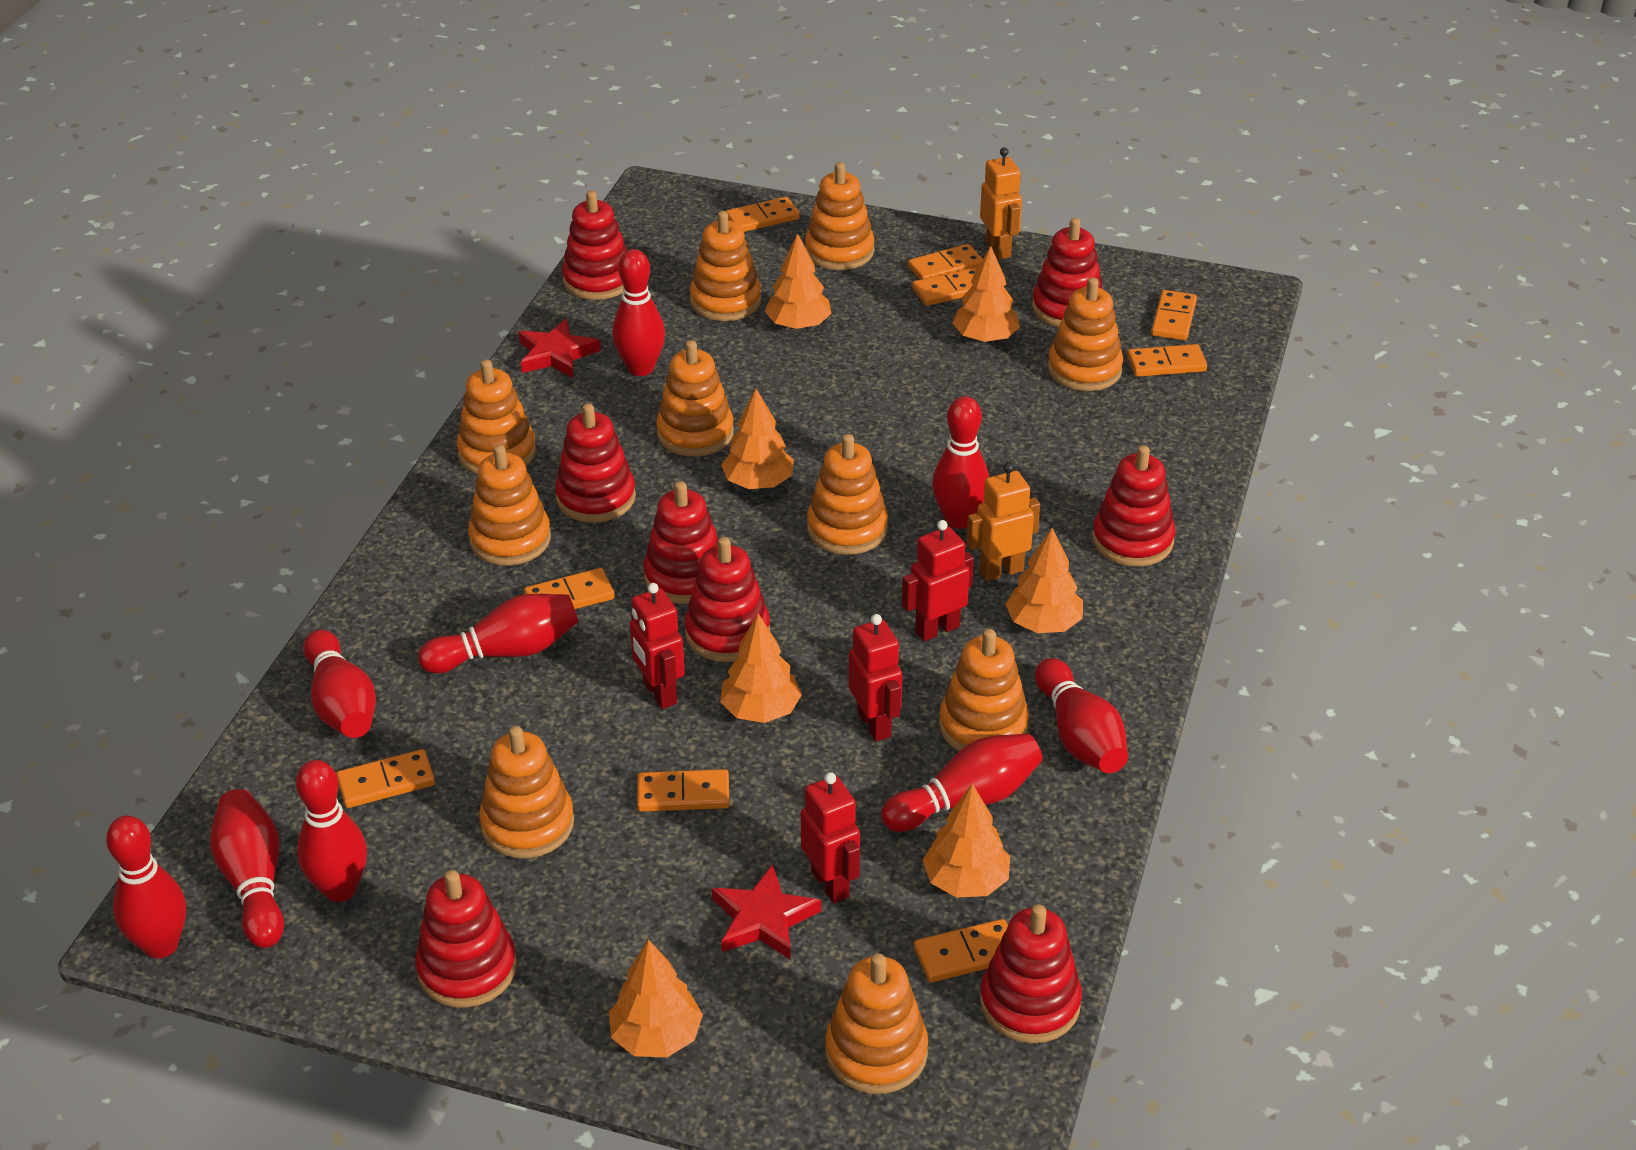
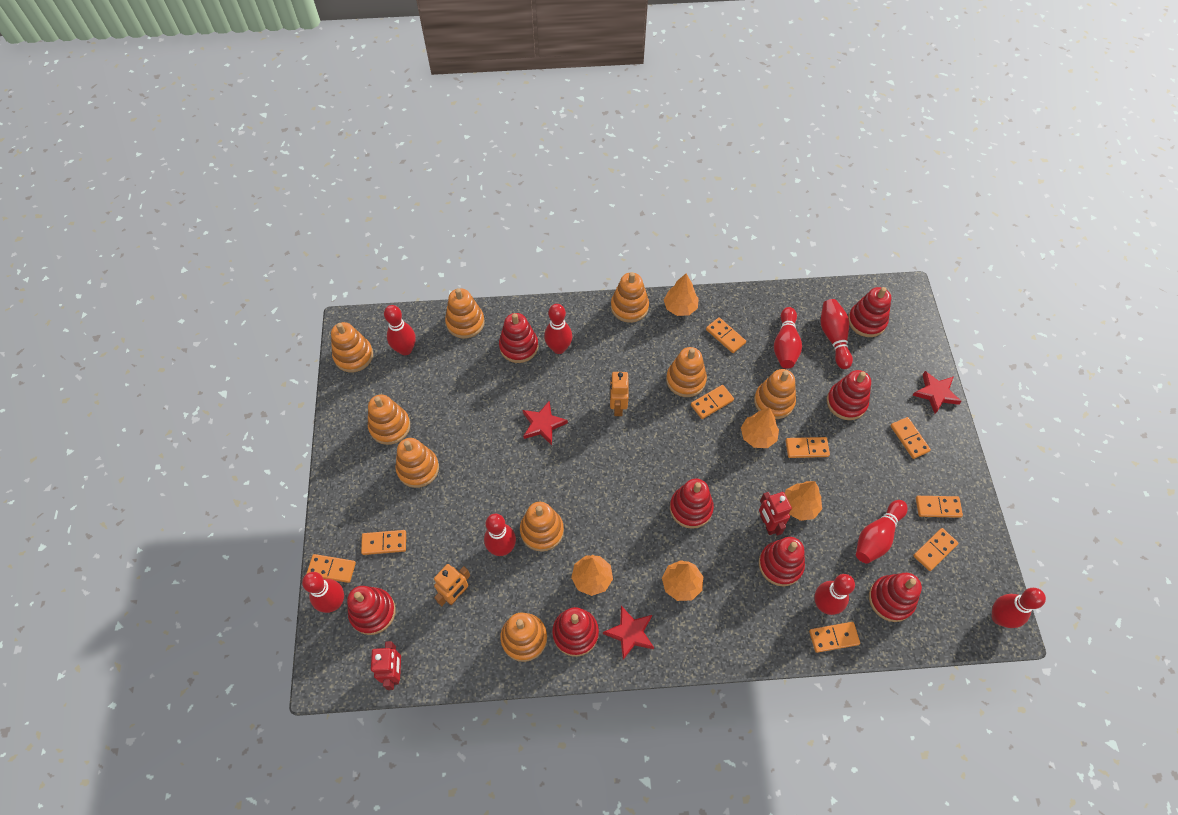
orange stacking toy: 10 -> 9
orange tree: 7 -> 5
red robot: 4 -> 2
red star: 2 -> 3

